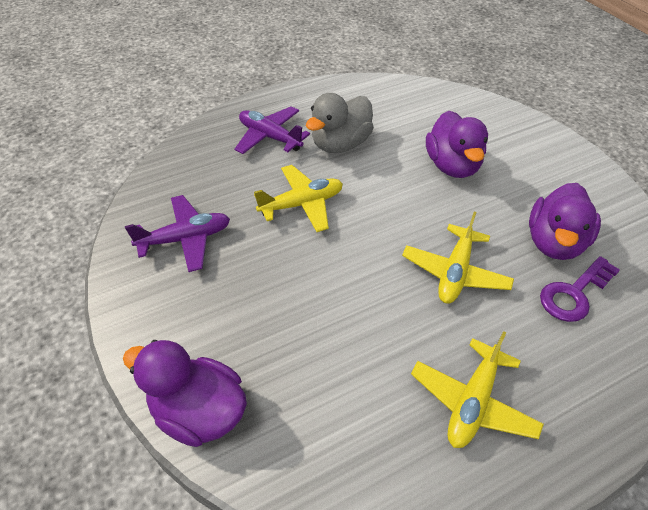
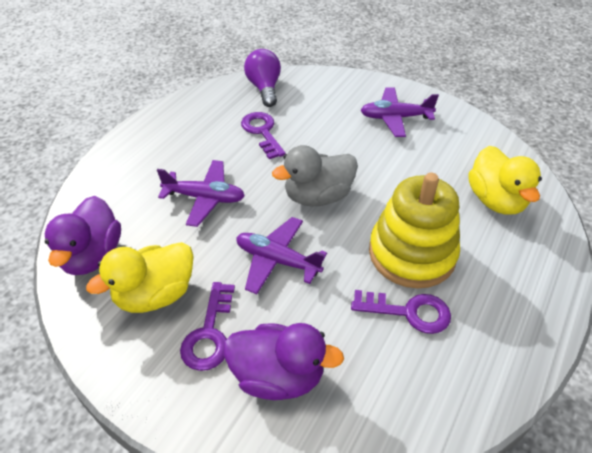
purple duck: 3 -> 2
purple key: 1 -> 3
purple light bulb: 0 -> 1
purple plane: 2 -> 3
yellow duck: 0 -> 2
yellow plane: 3 -> 0
yellow stacking toy: 0 -> 1

